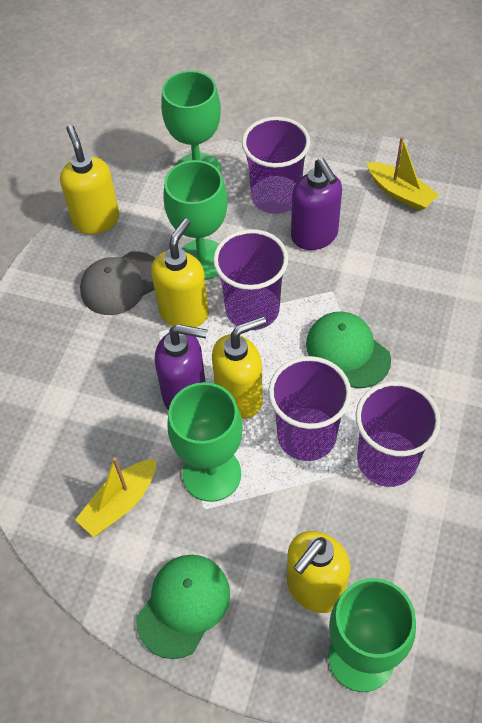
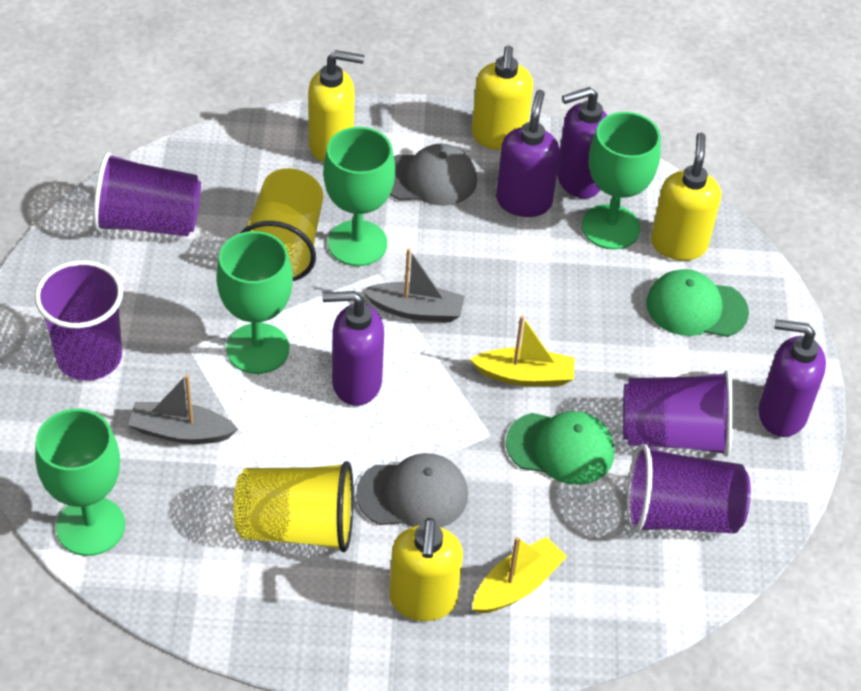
grey boat: 0 -> 2
grey cap: 1 -> 2
purple soap dispenser: 2 -> 4
yellow cup: 0 -> 2

